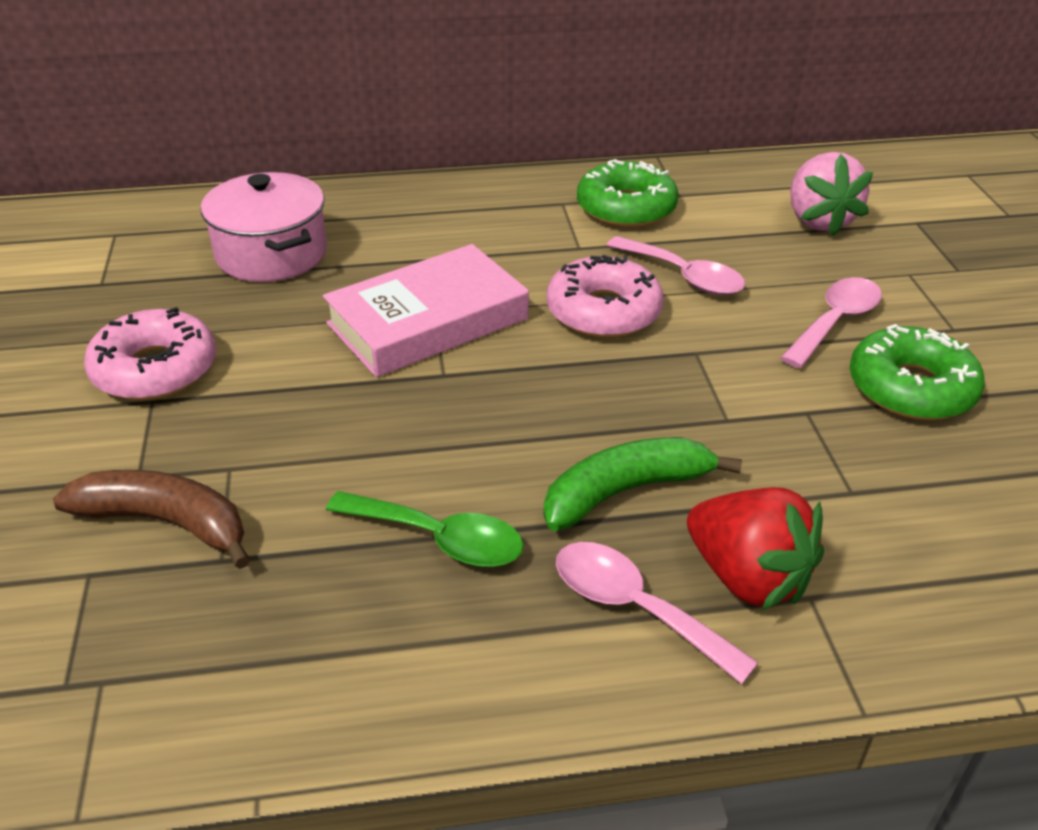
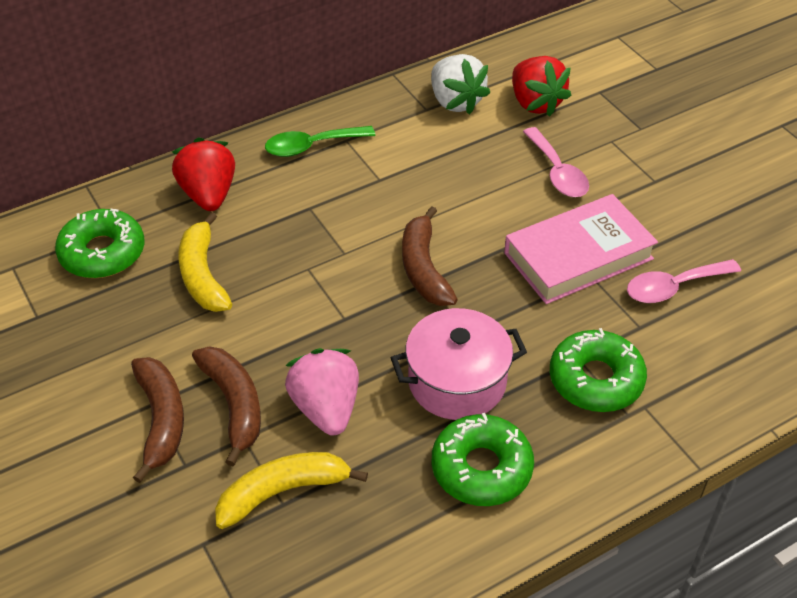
brown banana: 1 -> 3
green banana: 1 -> 0
green donut: 2 -> 3
pink donut: 2 -> 0
pink spoon: 3 -> 2
red strawberry: 1 -> 2
white strawberry: 0 -> 1
yellow banana: 0 -> 2

